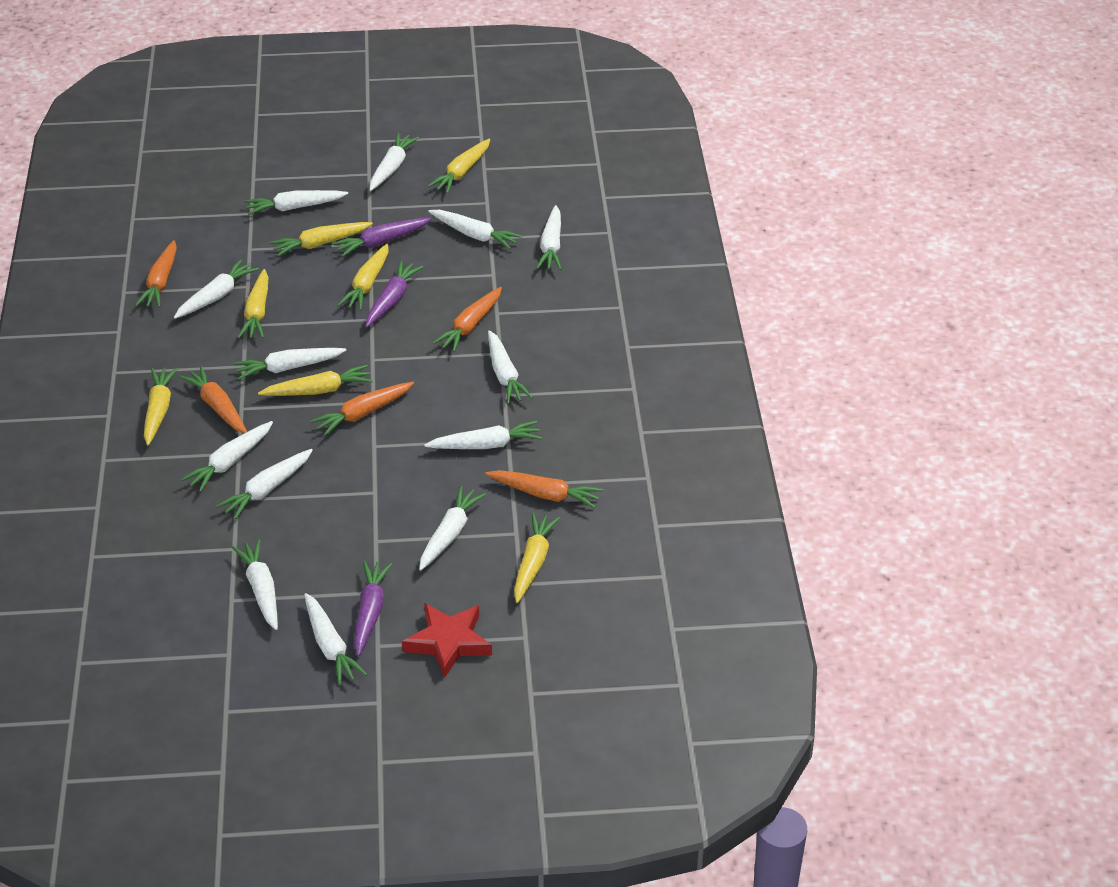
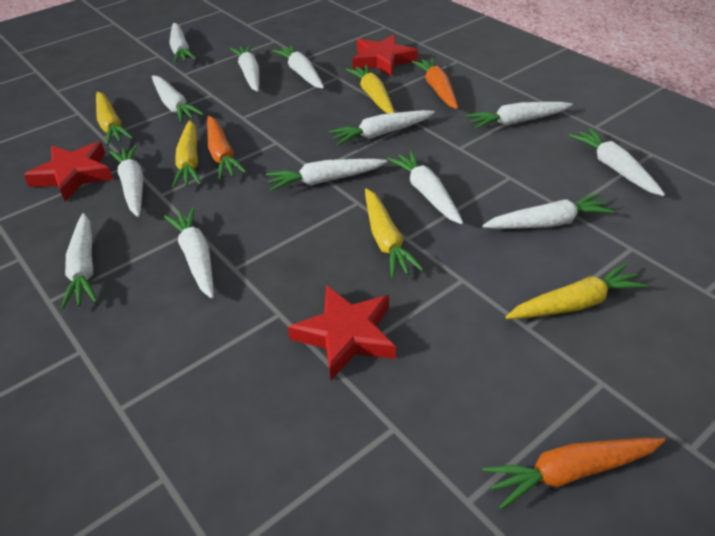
orange carrot: 5 -> 3
purple carrot: 3 -> 0
red star: 1 -> 3
yellow carrot: 7 -> 5

